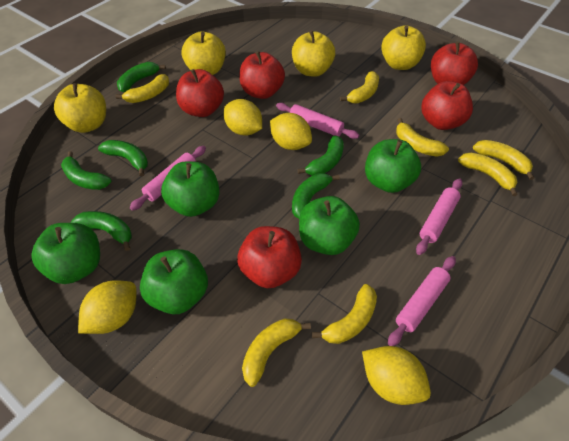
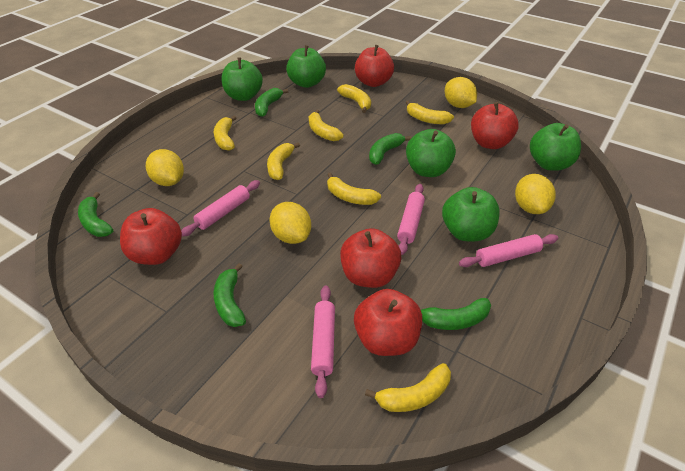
green banana: 6 -> 5
yellow apple: 4 -> 0

